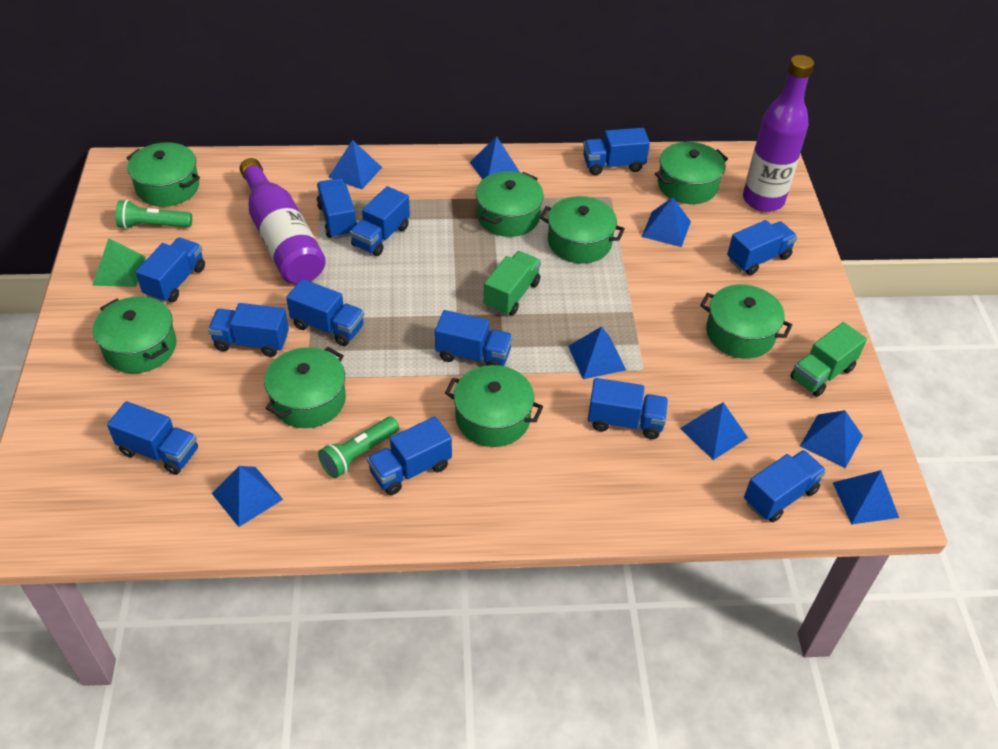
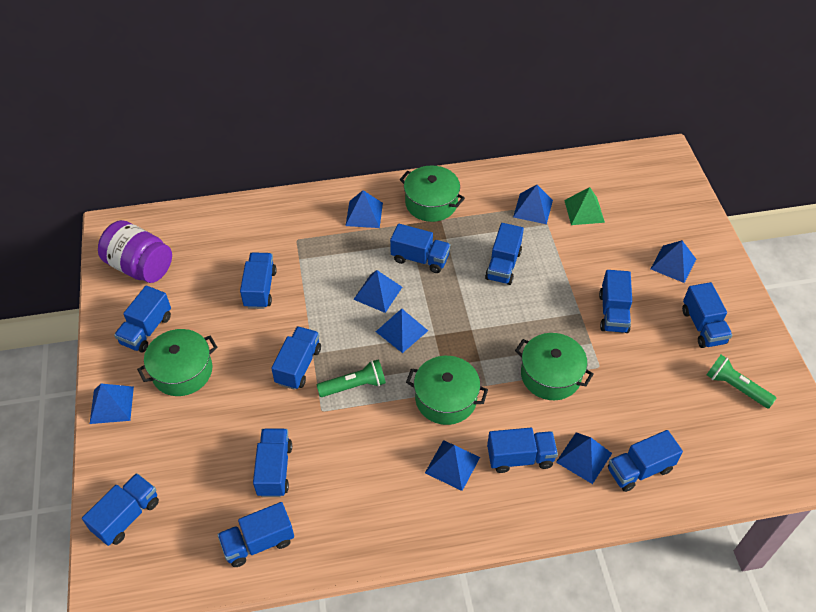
green pot: 8 -> 4
green truck: 2 -> 0
purple bottle: 2 -> 0
purple jar: 0 -> 1

